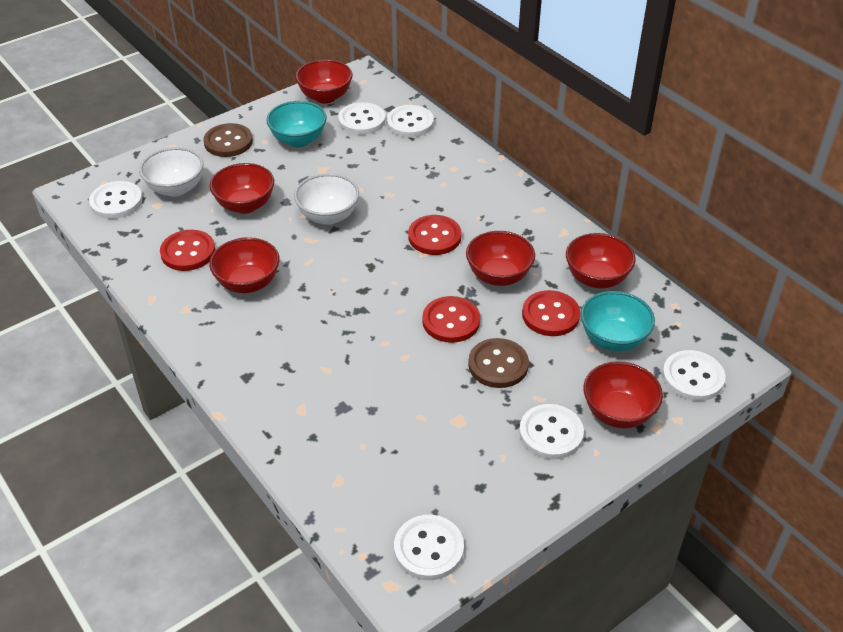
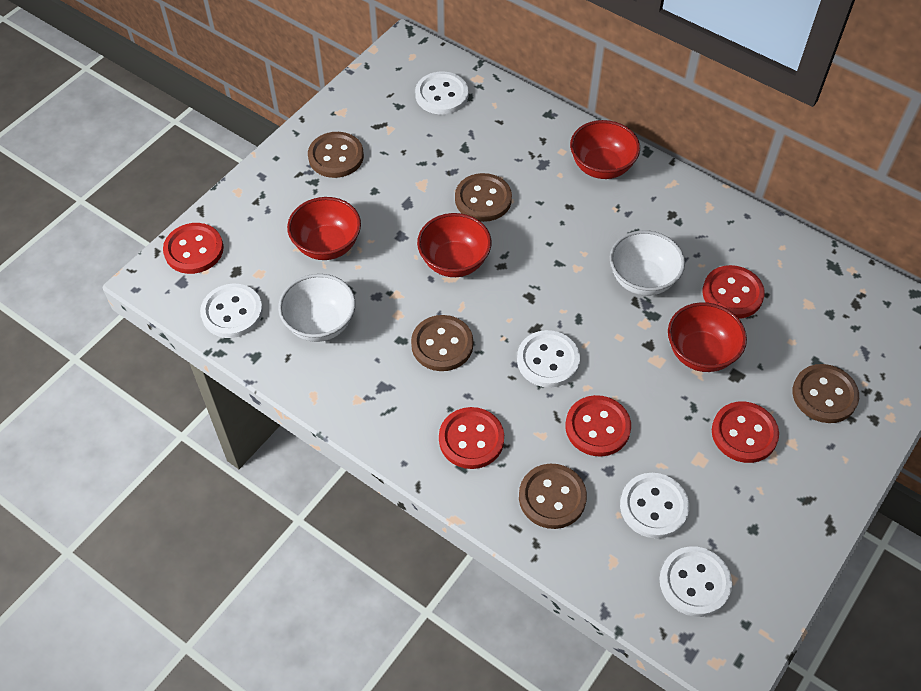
brown button: 2 -> 5
red bowl: 6 -> 4
red button: 4 -> 5
turquoise bowl: 2 -> 0
white button: 6 -> 5

